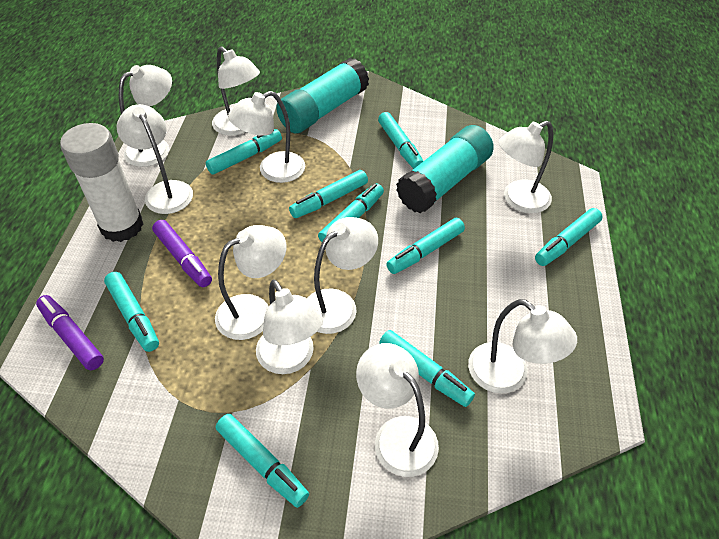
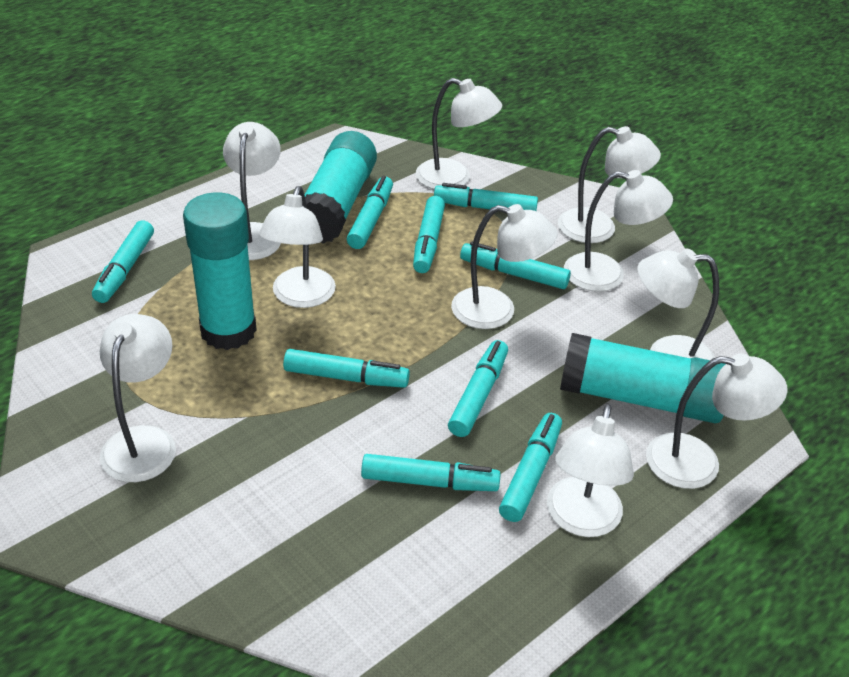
purple marker: 2 -> 0
turquoise glue stick: 2 -> 3
white glue stick: 1 -> 0

